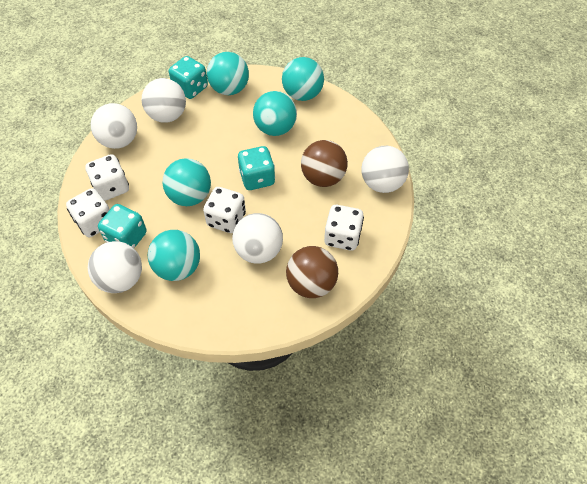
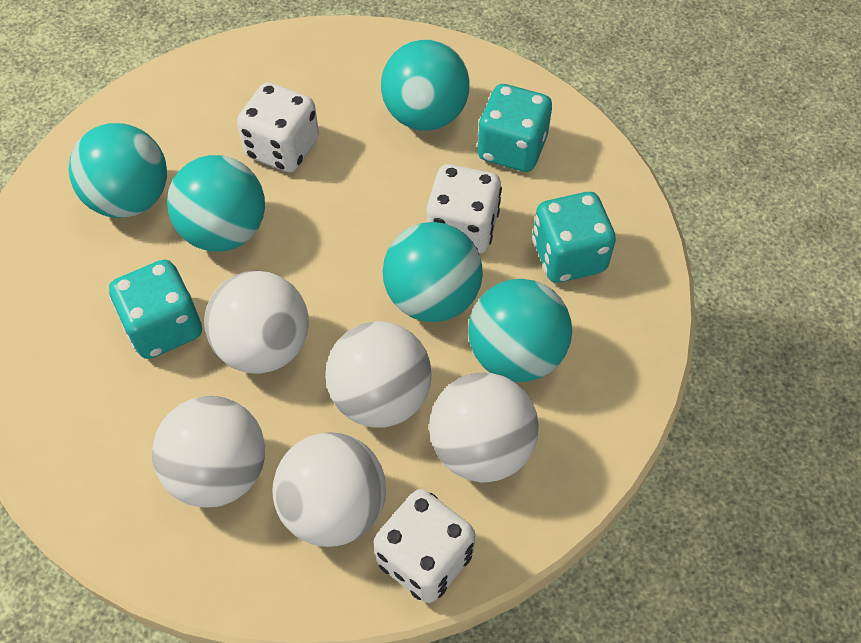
brown ball: 2 -> 0
white dice: 4 -> 3

